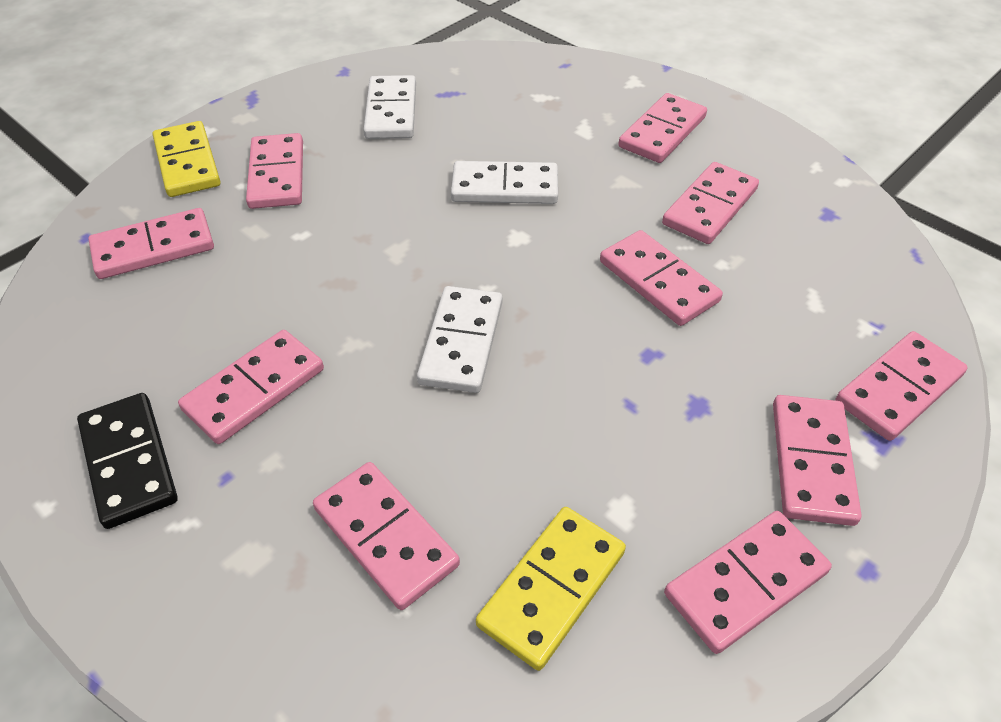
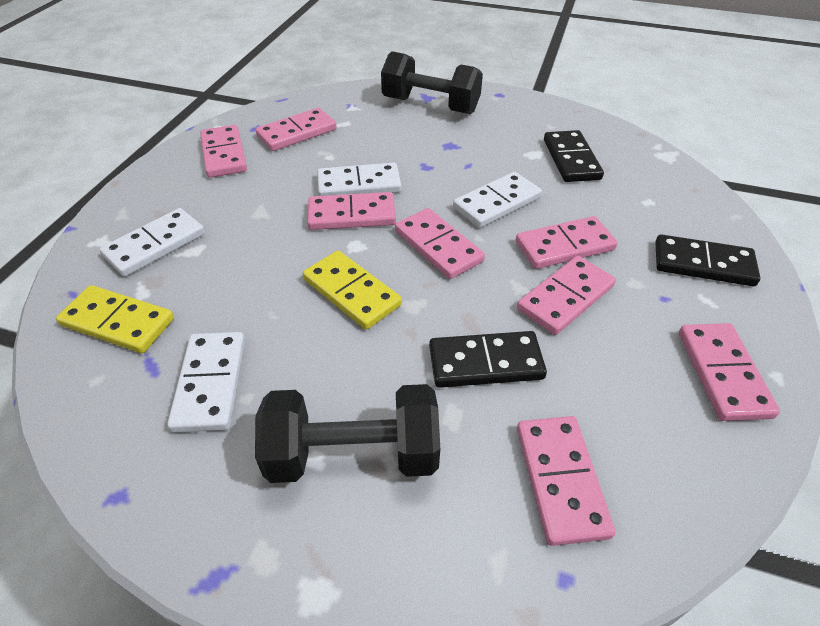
black domino: 1 -> 3
black dumbbell: 0 -> 2
pink domino: 10 -> 8
white domino: 3 -> 4

